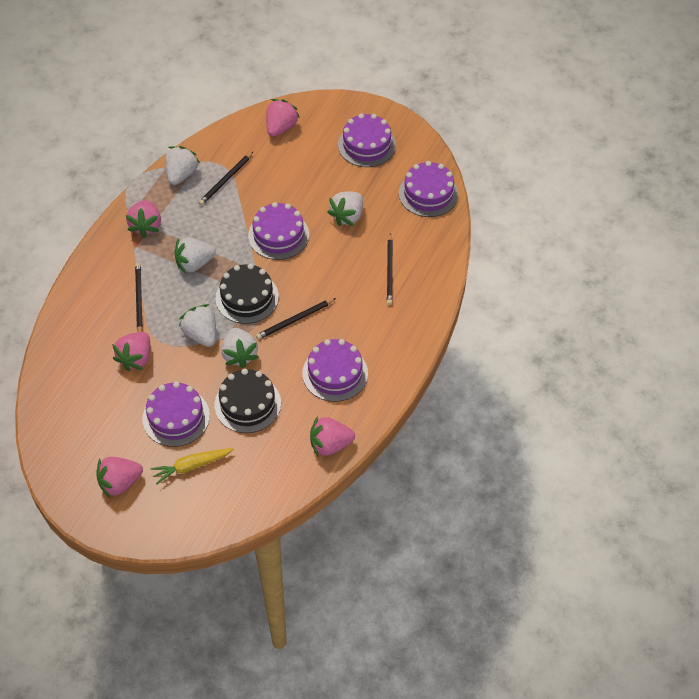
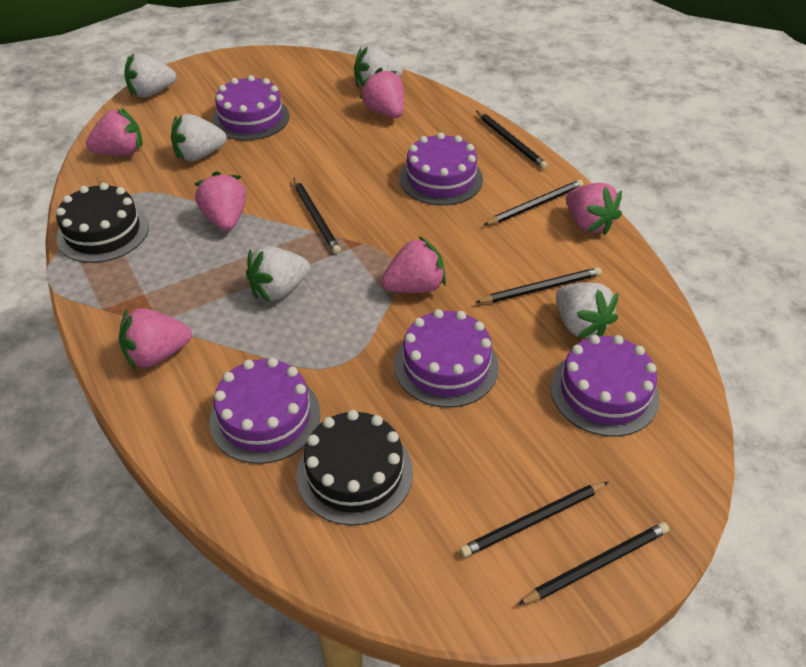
black pencil: 4 -> 6
pink strawberry: 5 -> 6
yellow carrot: 1 -> 0

